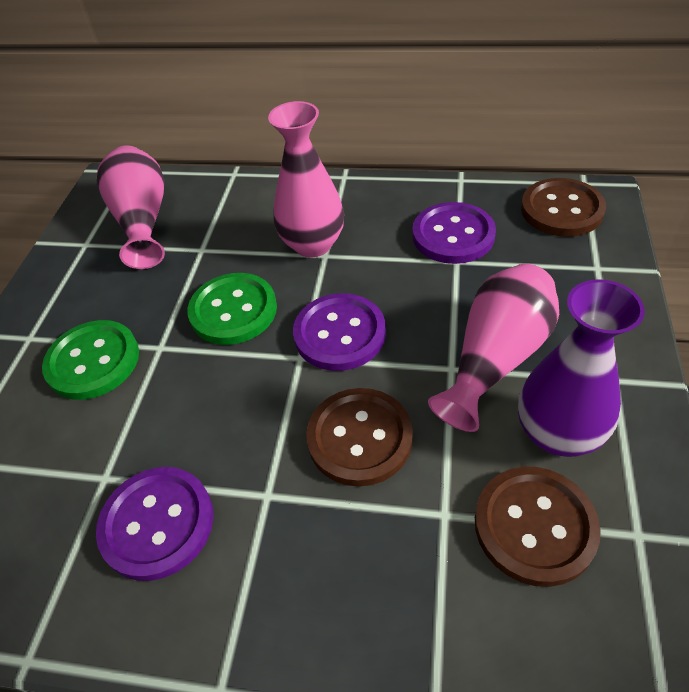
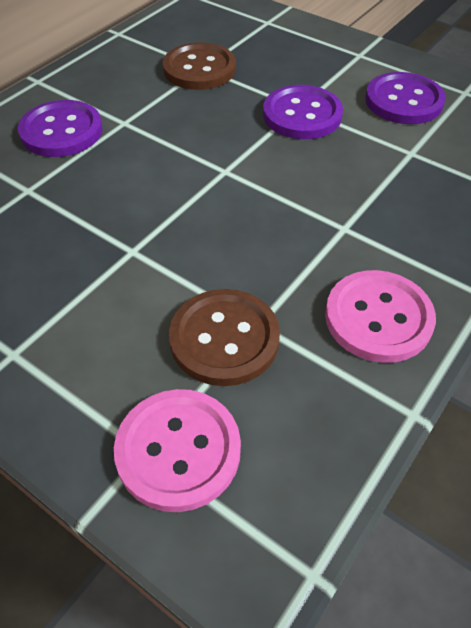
brown button: 3 -> 2
green button: 2 -> 0
pink button: 0 -> 2
pink vase: 3 -> 0
purple vase: 1 -> 0

